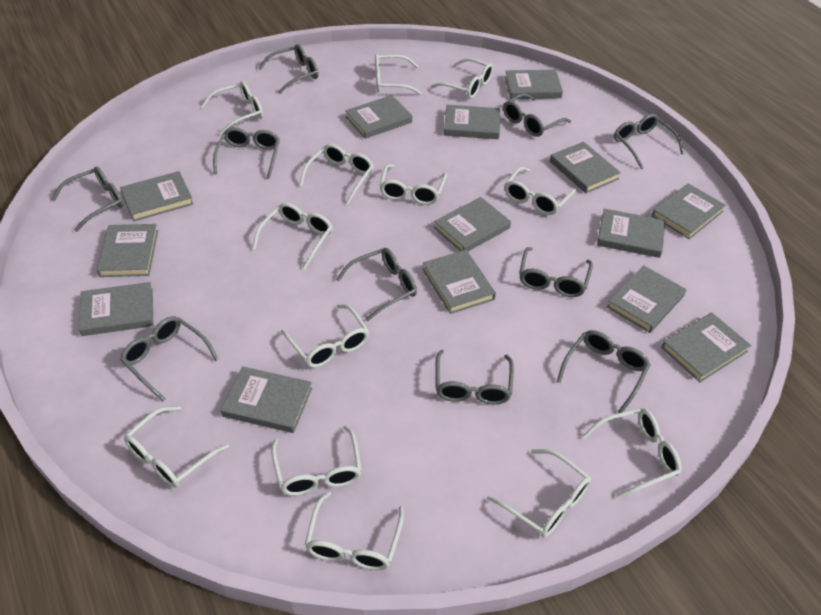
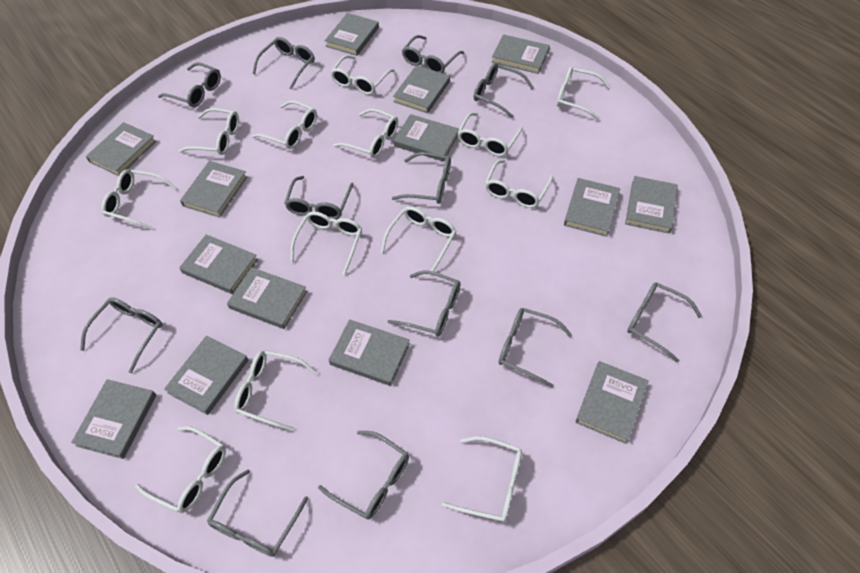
grey glasses: 10 -> 12

